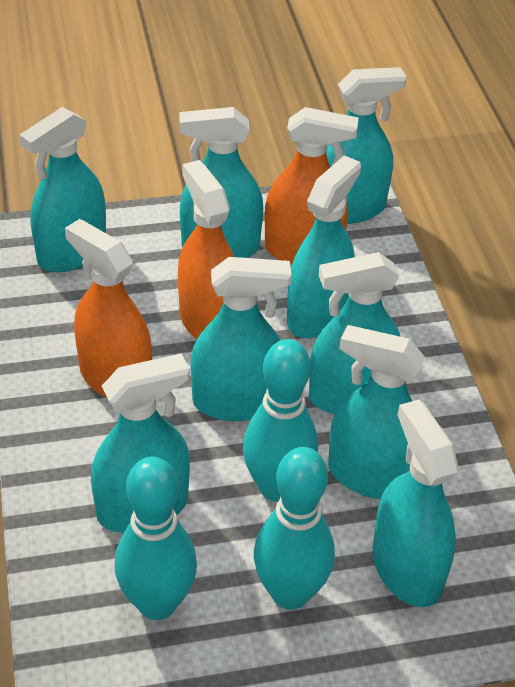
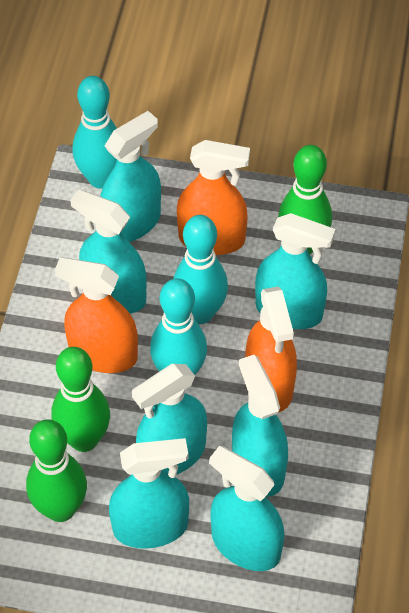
green bowling pin: 0 -> 3
turquoise spray bottle: 9 -> 7

